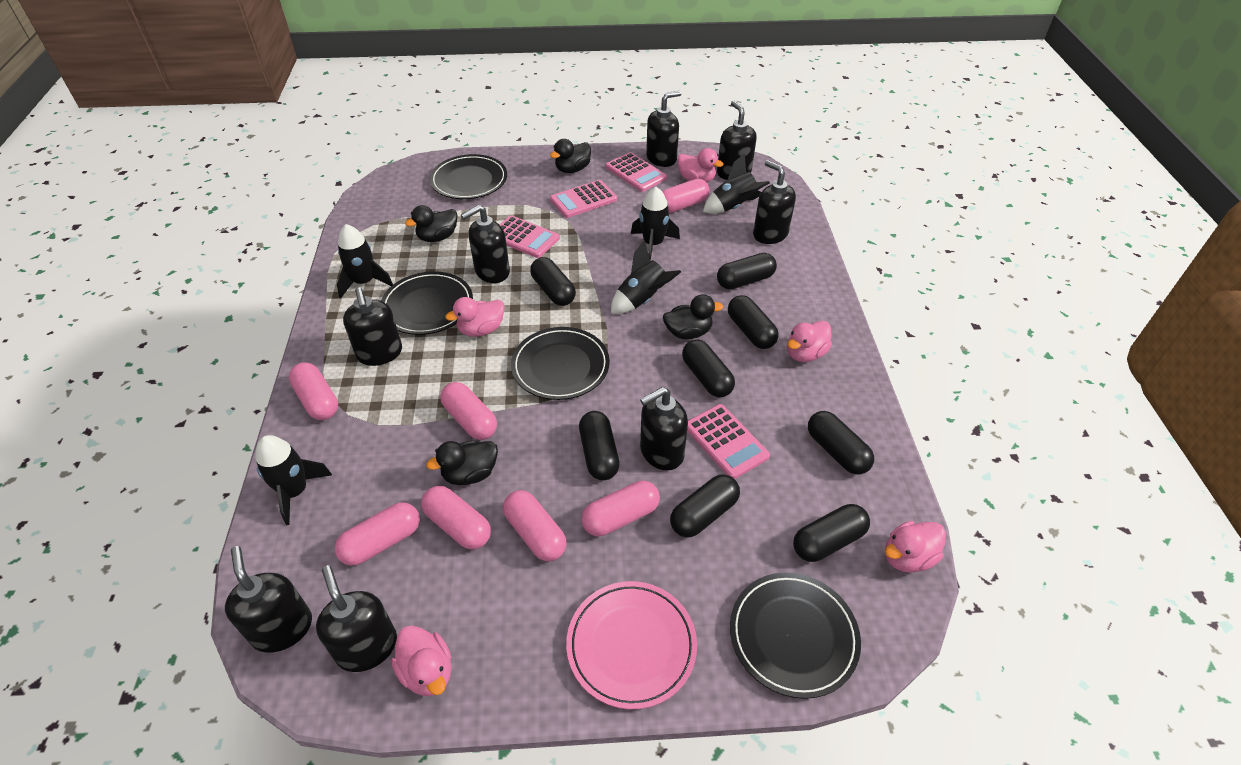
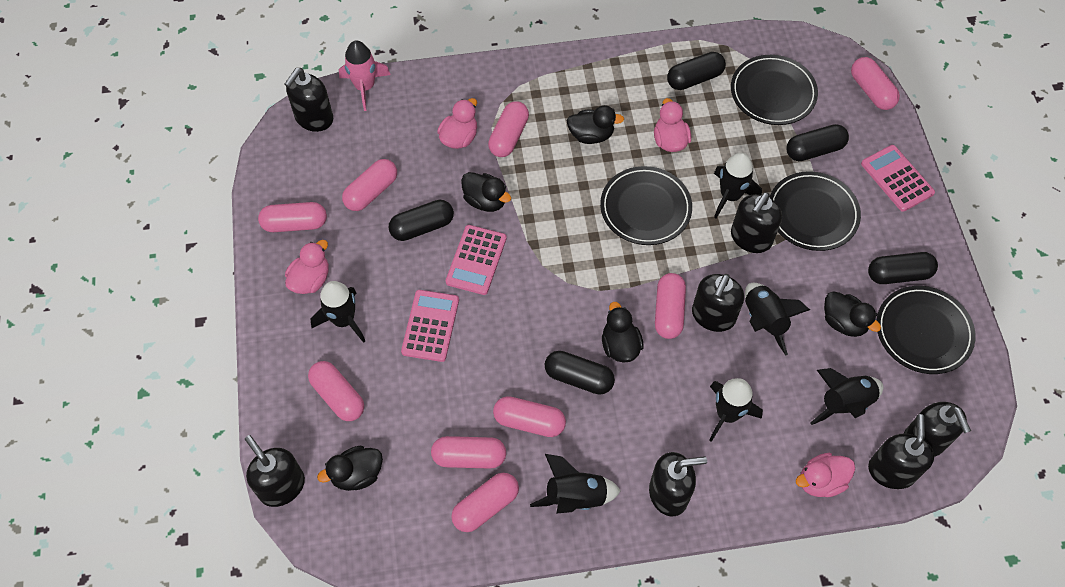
black capsule: 8 -> 5
black duck: 4 -> 5
black rocket: 5 -> 6
black soap dispenser: 8 -> 7
pink calculator: 4 -> 3
pink capsule: 7 -> 9
pink duck: 5 -> 4
pink plate: 1 -> 0
pink rocket: 0 -> 1

